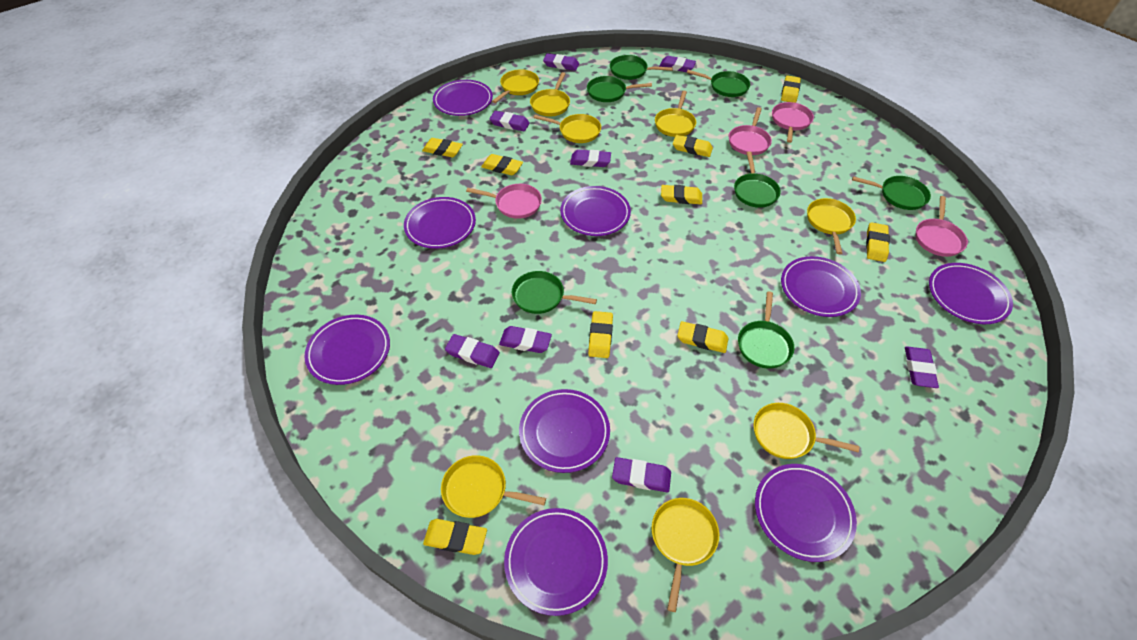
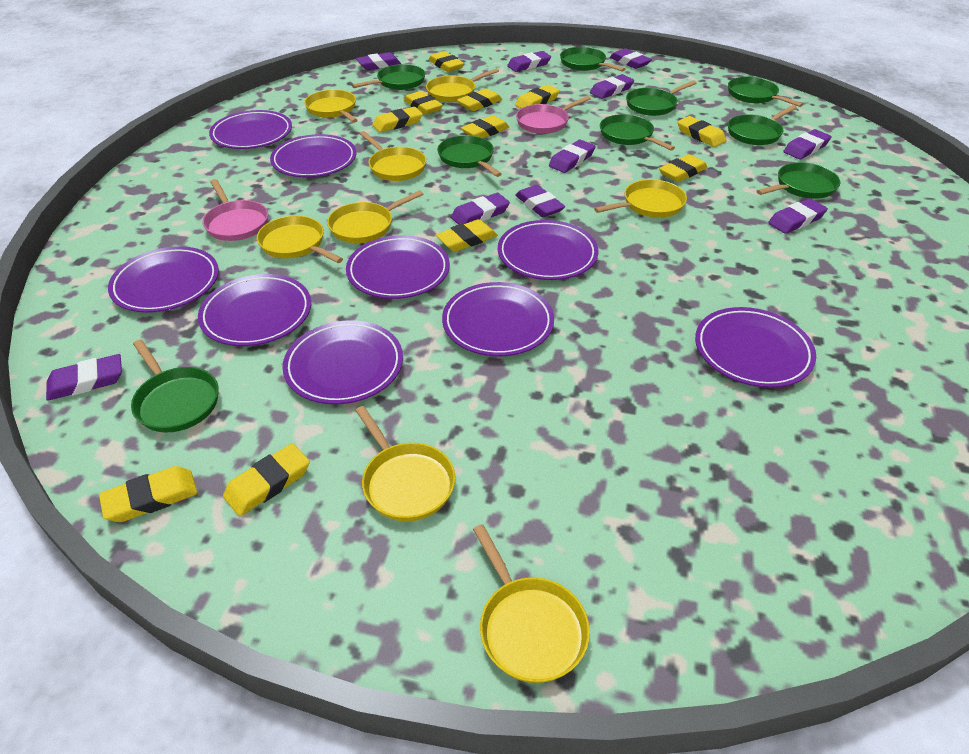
green pan: 7 -> 9
pink pan: 4 -> 2
purple eraser: 8 -> 10
yellow eraser: 9 -> 11

